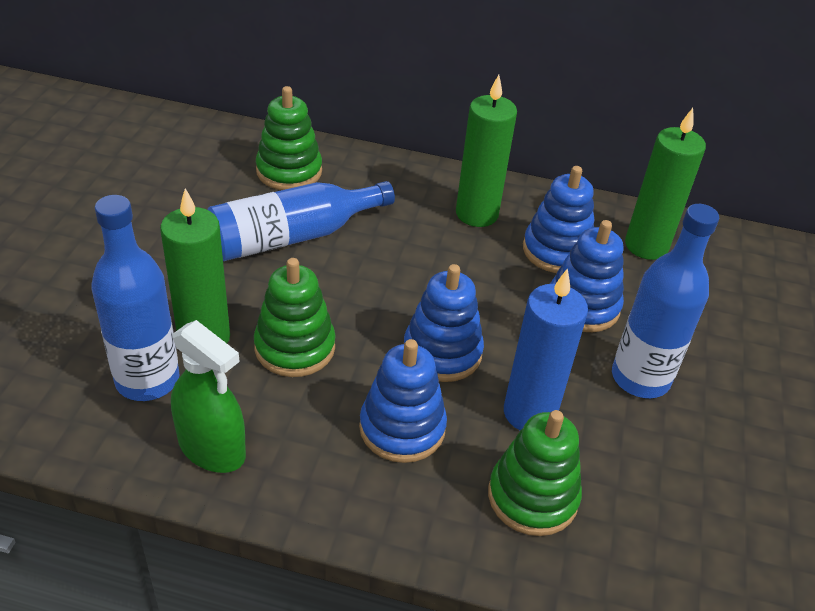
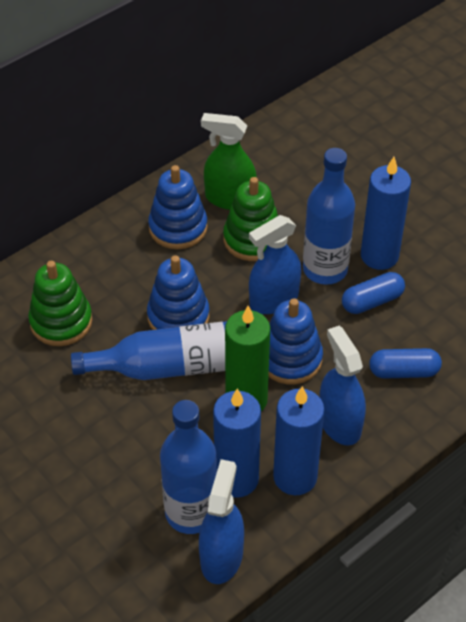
blue candle: 1 -> 3
blue capsule: 0 -> 2
blue spray bottle: 0 -> 3
blue stacking toy: 4 -> 3
green candle: 3 -> 1
green stacking toy: 3 -> 2

